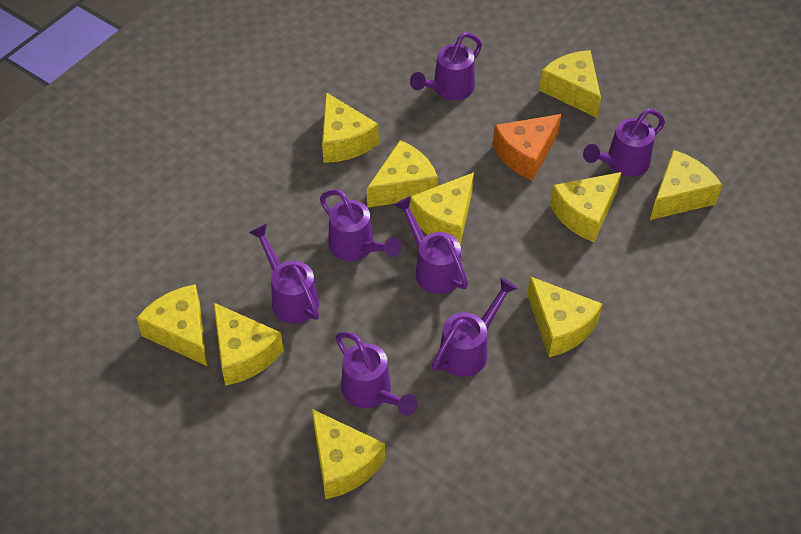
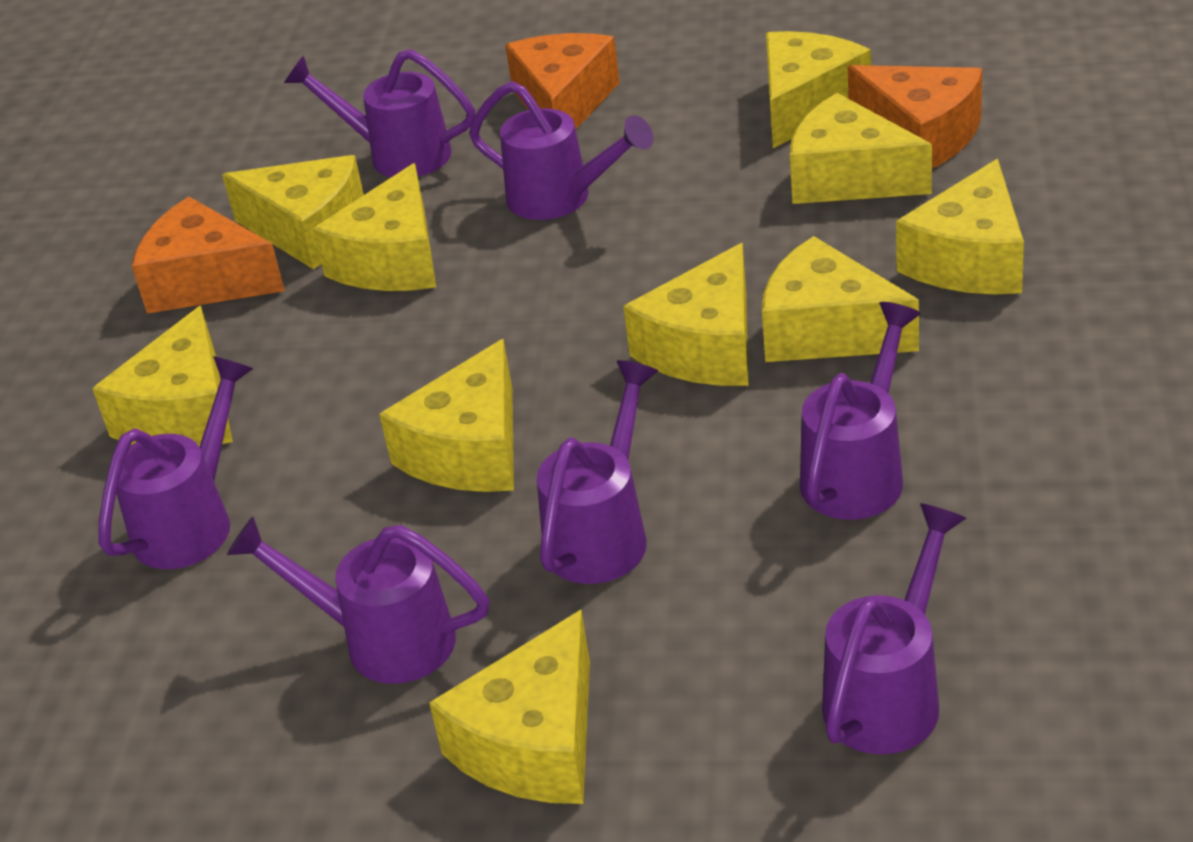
orange cheese: 1 -> 3

